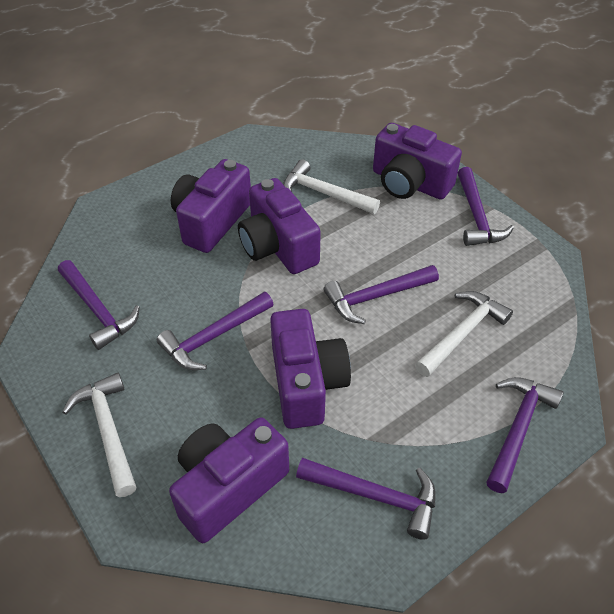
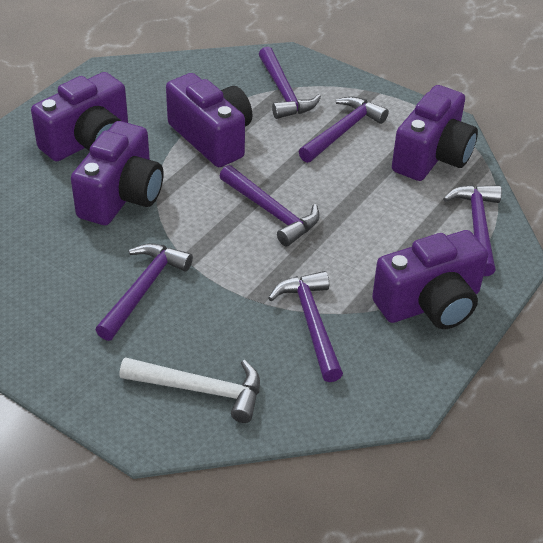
white hammer: 3 -> 1

